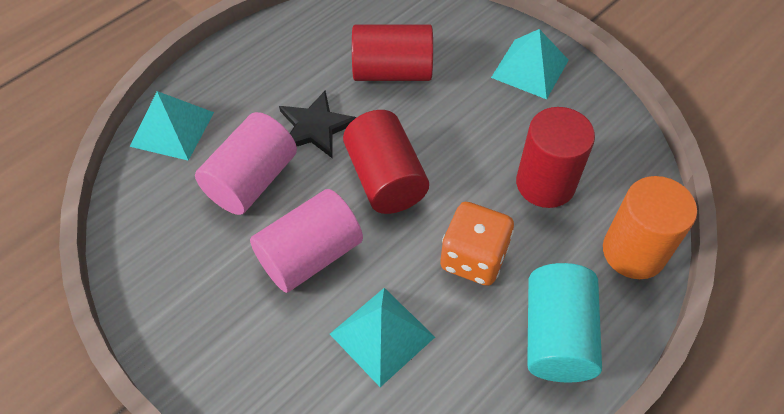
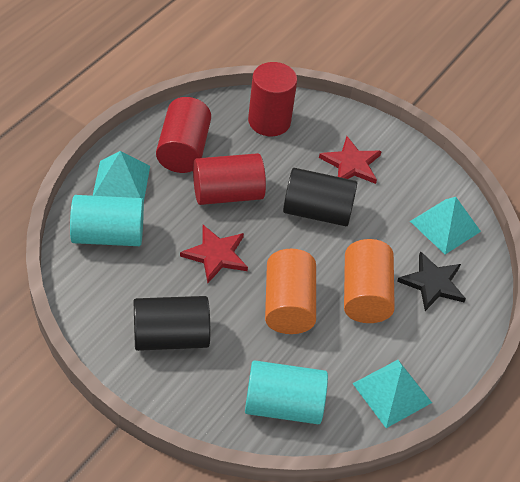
black cylinder: 0 -> 2
orange cylinder: 1 -> 2
orange dice: 1 -> 0
pink cylinder: 2 -> 0
red star: 0 -> 2
turquoise cylinder: 1 -> 2

